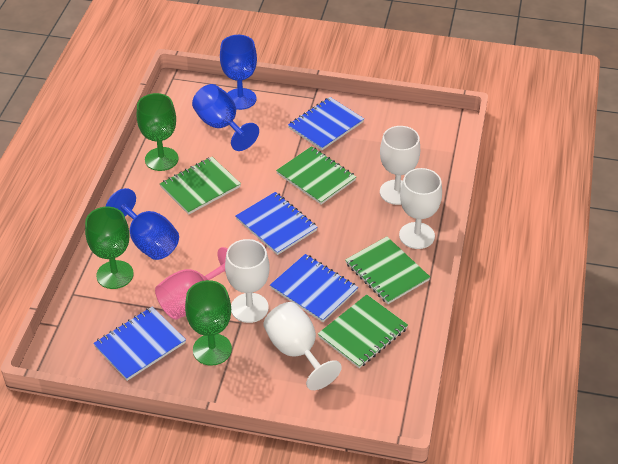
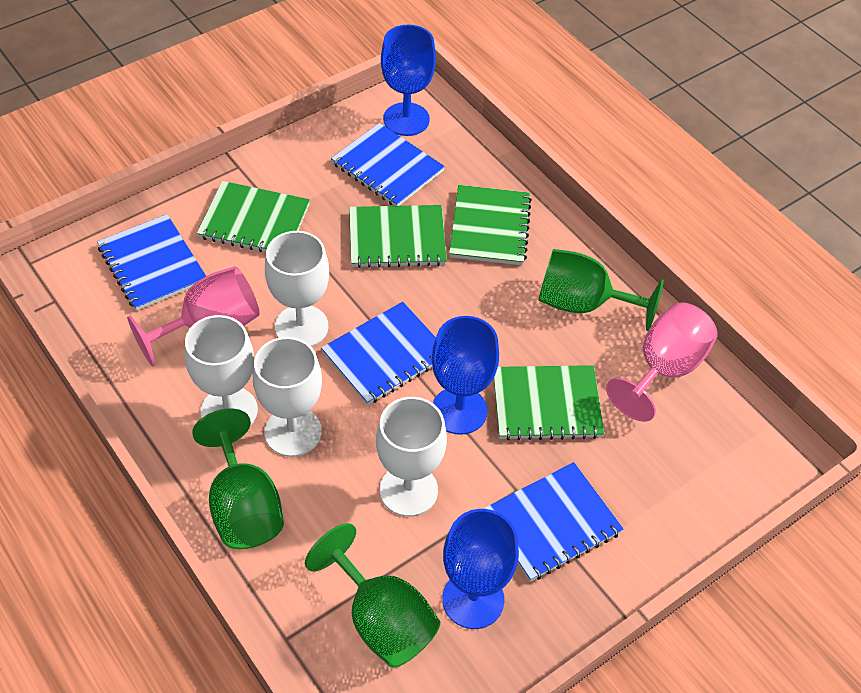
pink goblet: 1 -> 2

